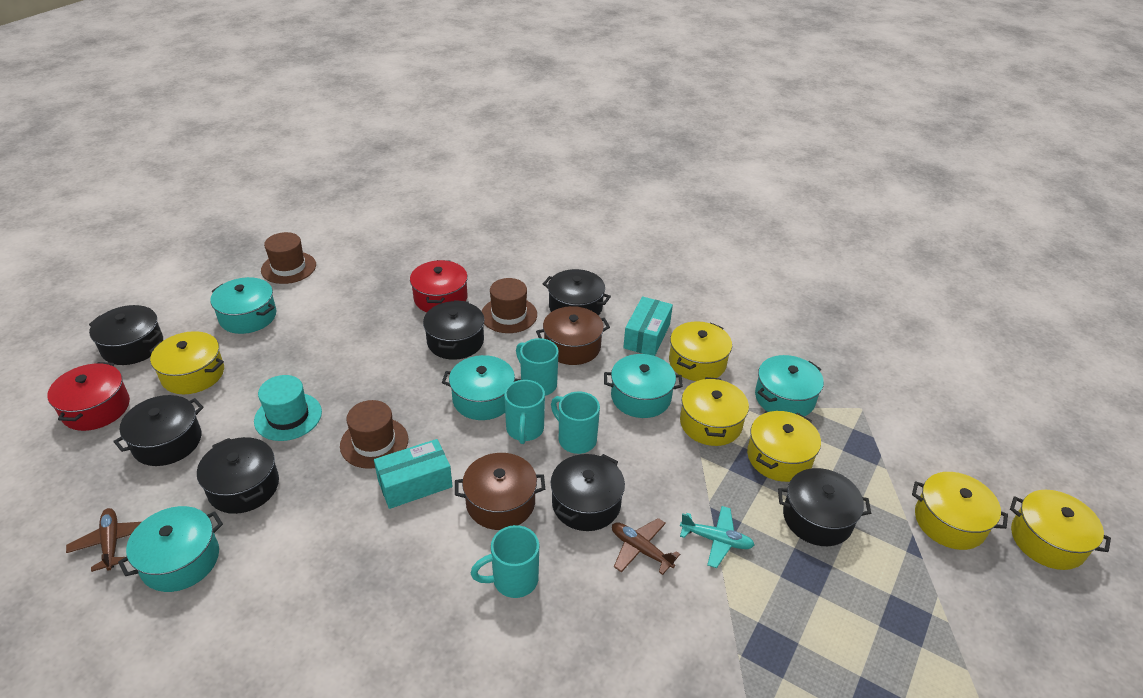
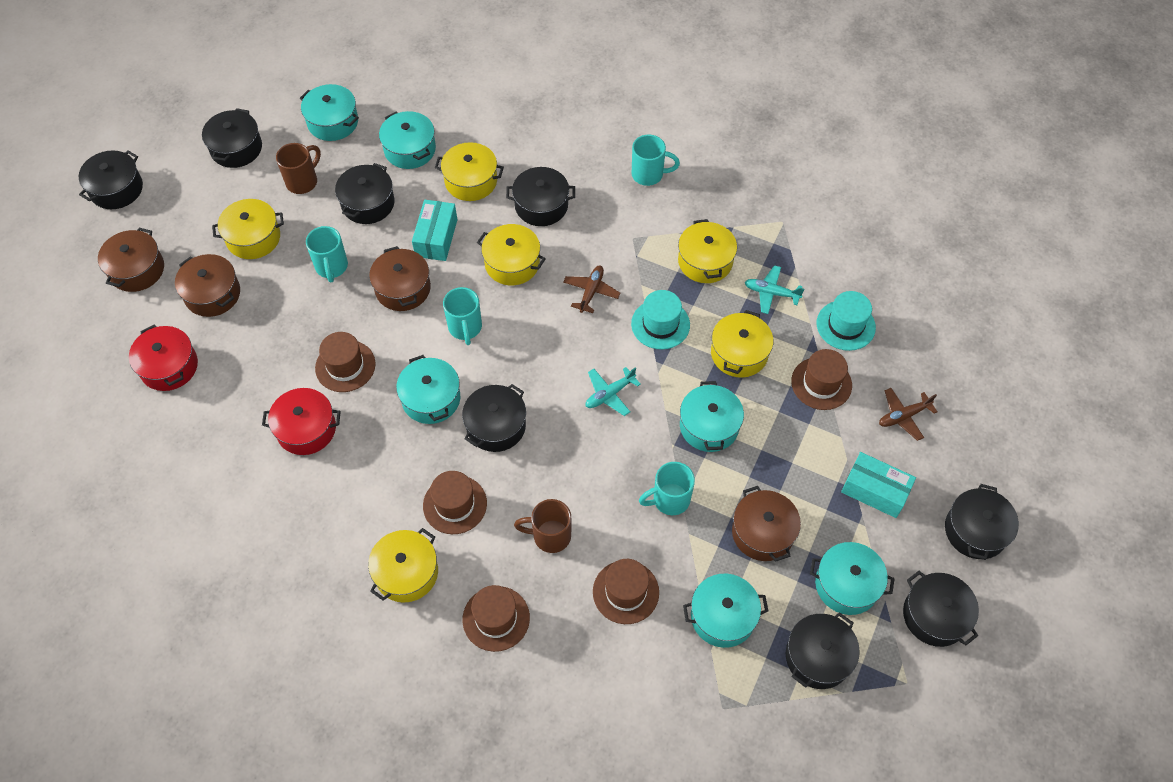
black pot: 7 -> 8
brown hat: 3 -> 5
brown mug: 0 -> 2
brown pot: 2 -> 4
turquoise hat: 1 -> 2
turquoise plane: 1 -> 2
turquoise pot: 5 -> 6

